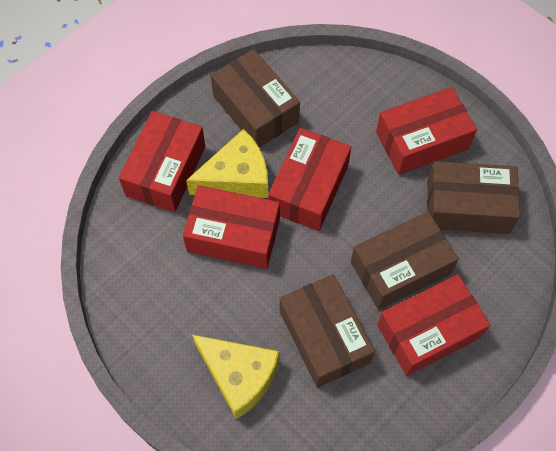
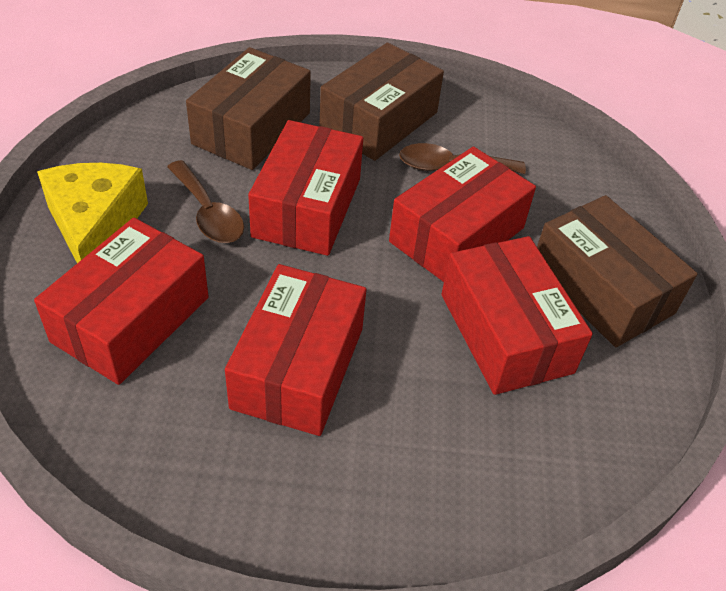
brown box: 4 -> 3
brown spoon: 0 -> 2
yellow cheese: 2 -> 1

